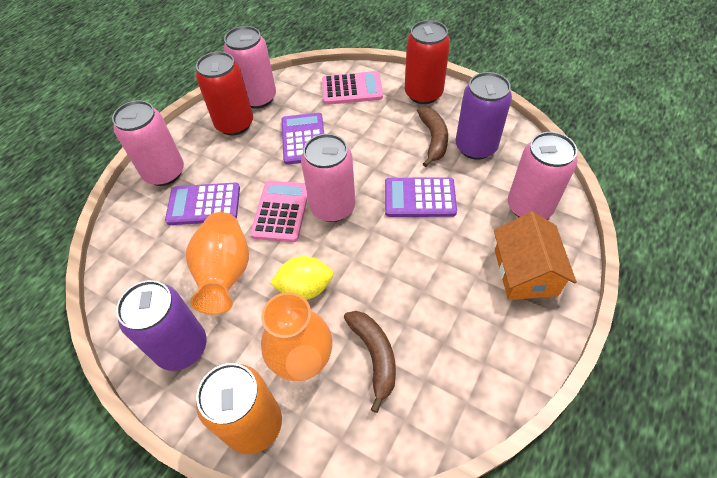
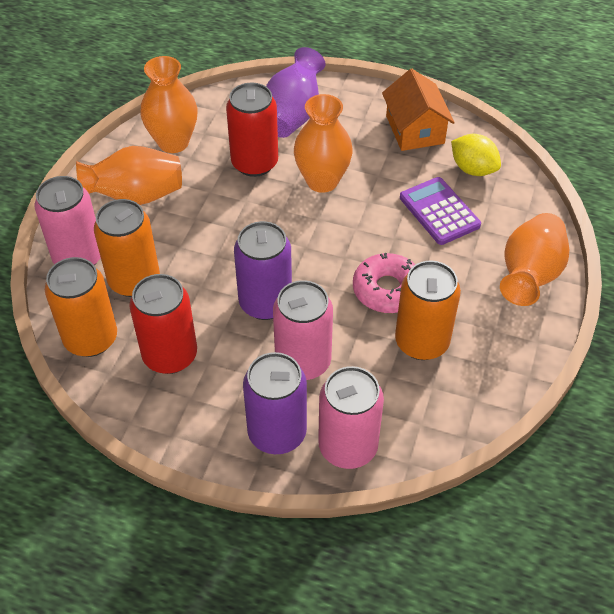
brown banana: 2 -> 0
orange can: 1 -> 3
orange vase: 2 -> 4
pink calculator: 2 -> 0
pink can: 4 -> 3
pink donut: 0 -> 1
purple calculator: 3 -> 1
purple vase: 0 -> 1

